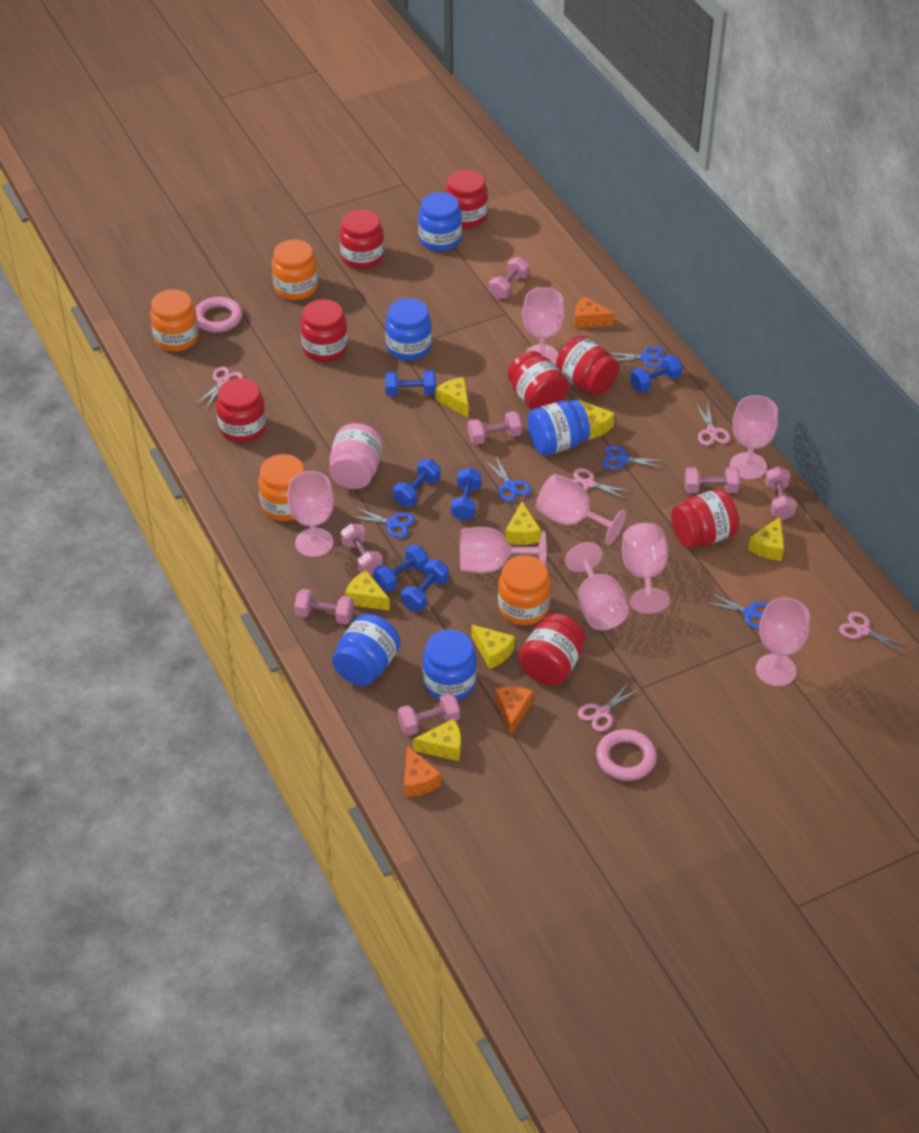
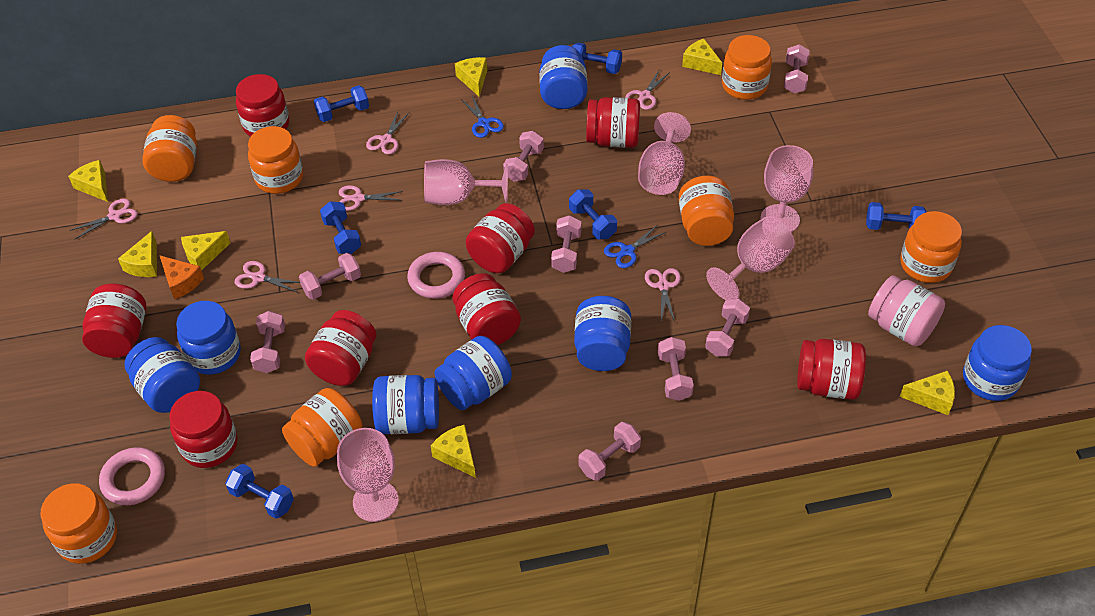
blue jar: 5 -> 7
blue scissors: 5 -> 2
orange cheese: 3 -> 1
orange jar: 4 -> 7
pink dumbbell: 7 -> 8
pink goblet: 8 -> 5
pink scissors: 5 -> 6

